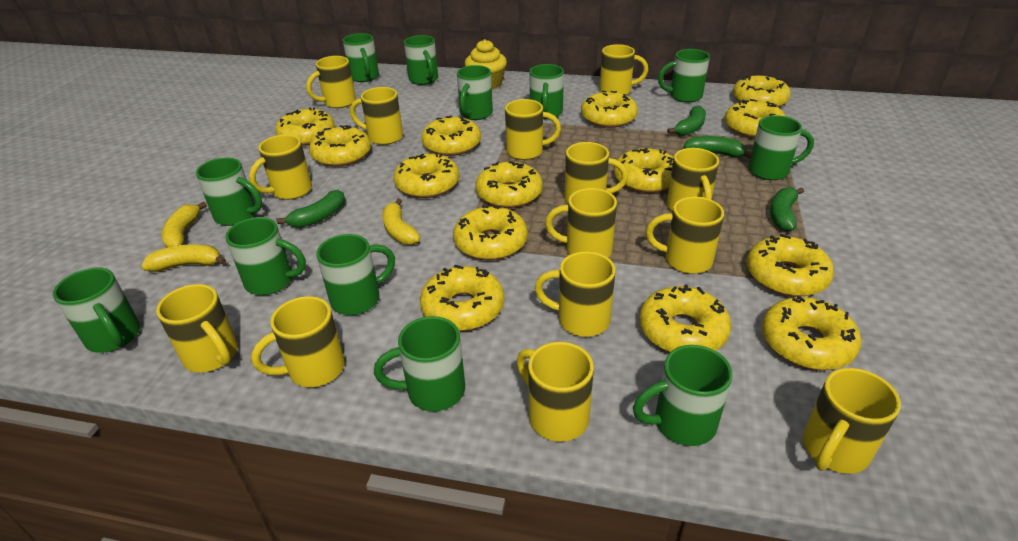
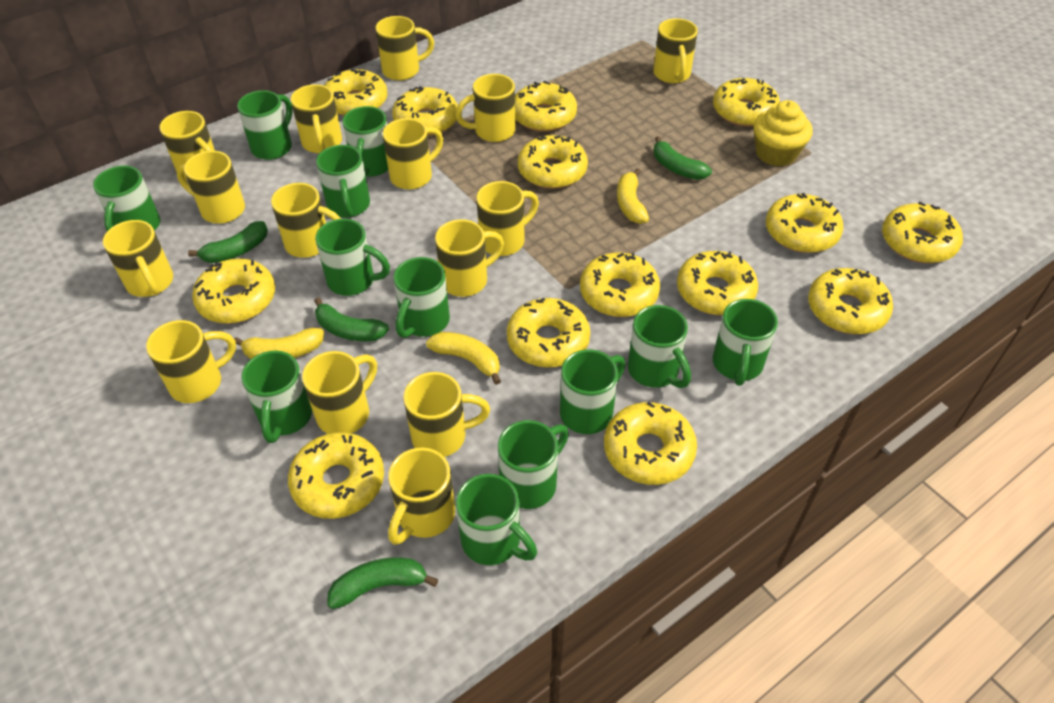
yellow mug: 14 -> 15

